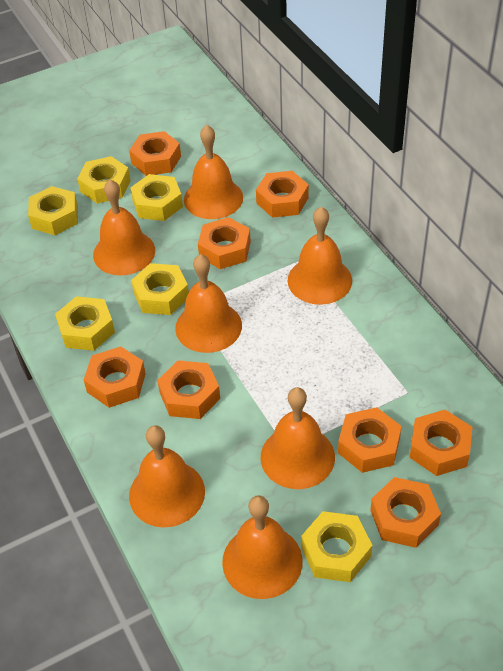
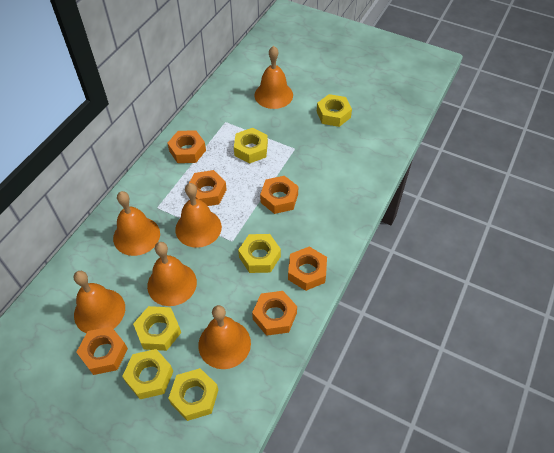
orange bell: 7 -> 6
orange nut: 8 -> 6

